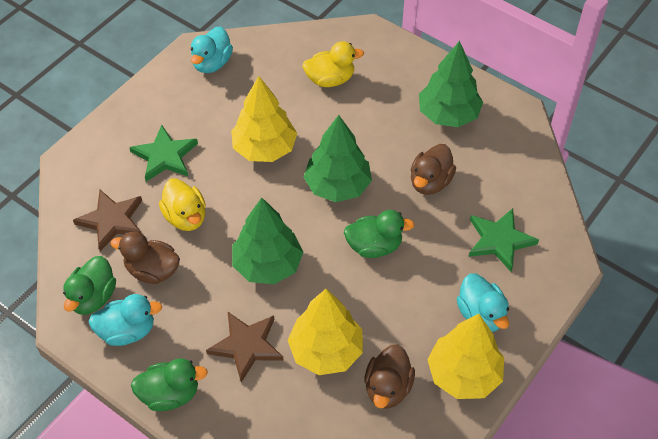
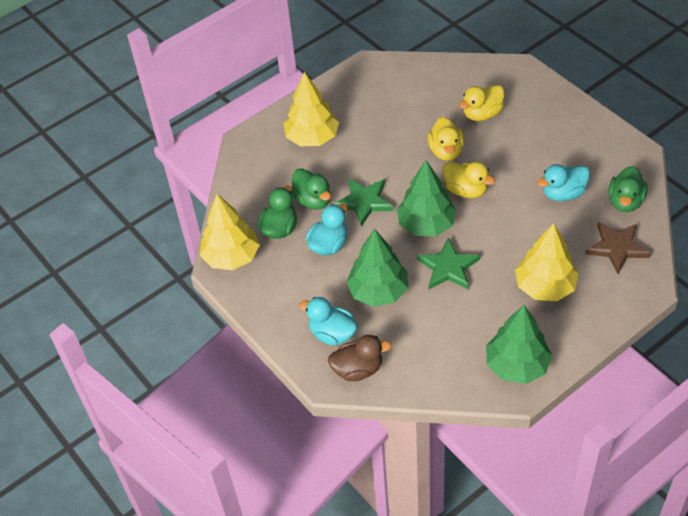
brown duck: 3 -> 1
brown star: 2 -> 1
yellow duck: 2 -> 3

